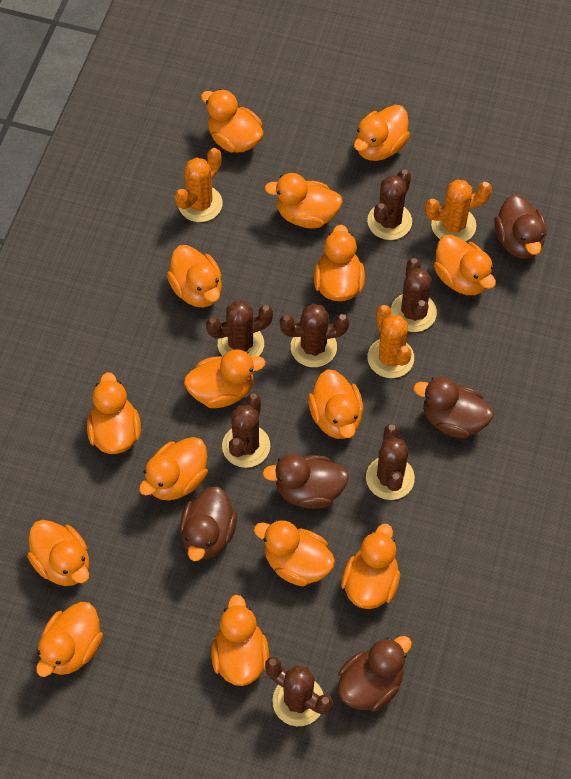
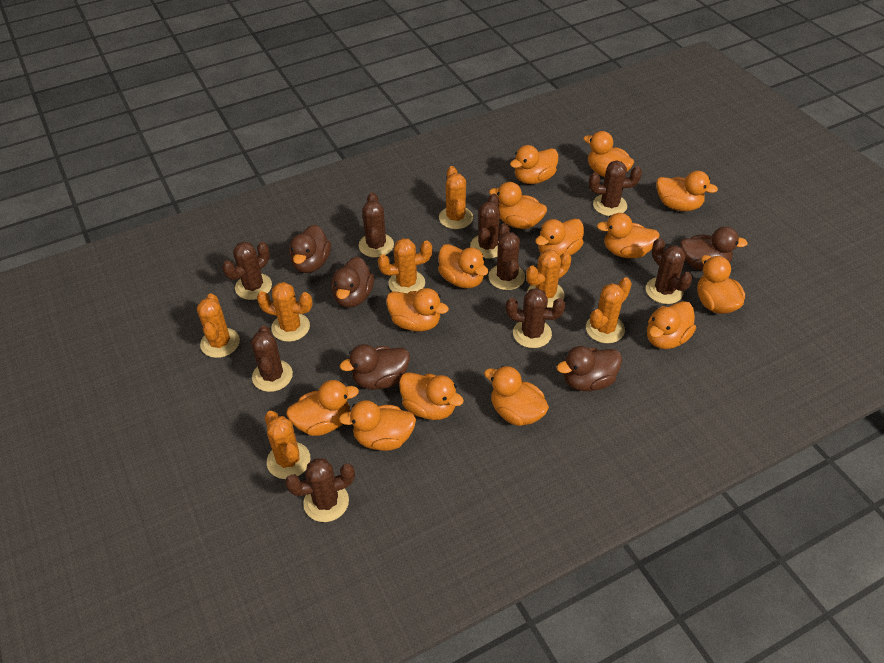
brown cactus: 7 -> 9
orange cactus: 3 -> 7
orange duck: 15 -> 14

